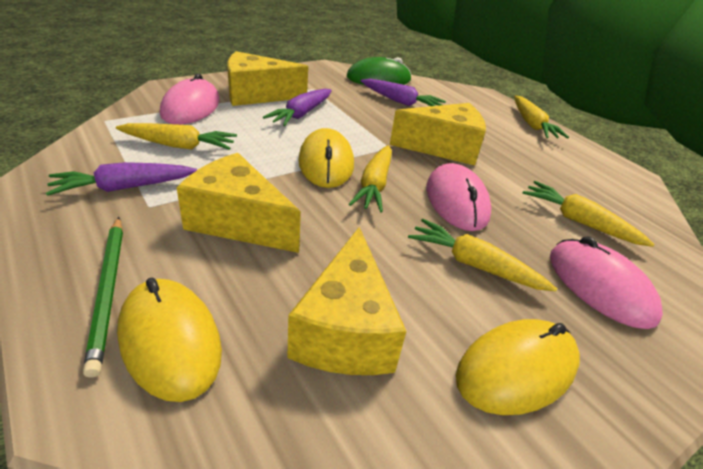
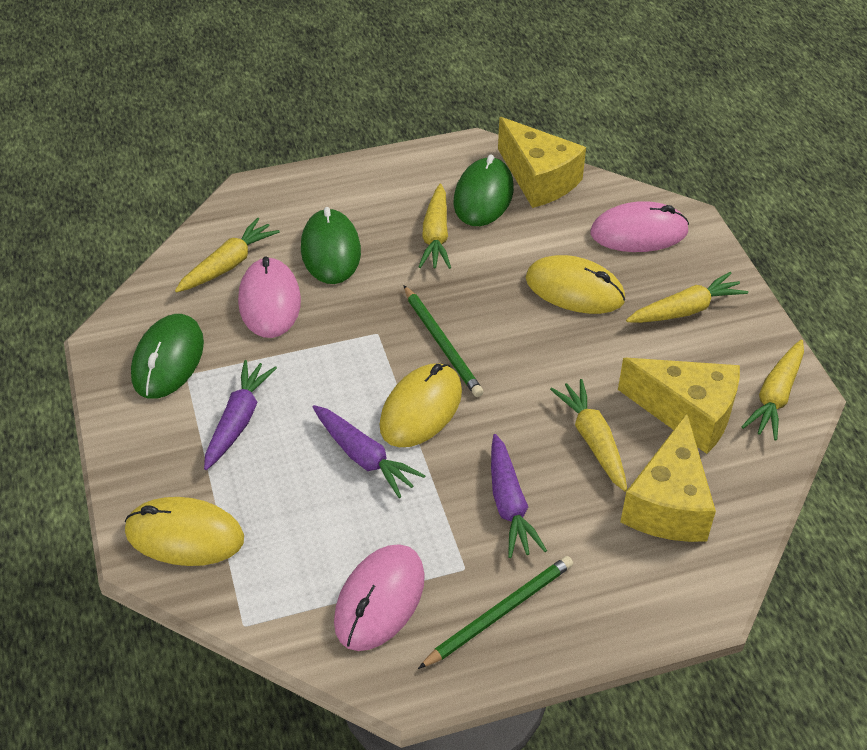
green mouse: 1 -> 3
green pencil: 1 -> 2
yellow cheese: 4 -> 3

